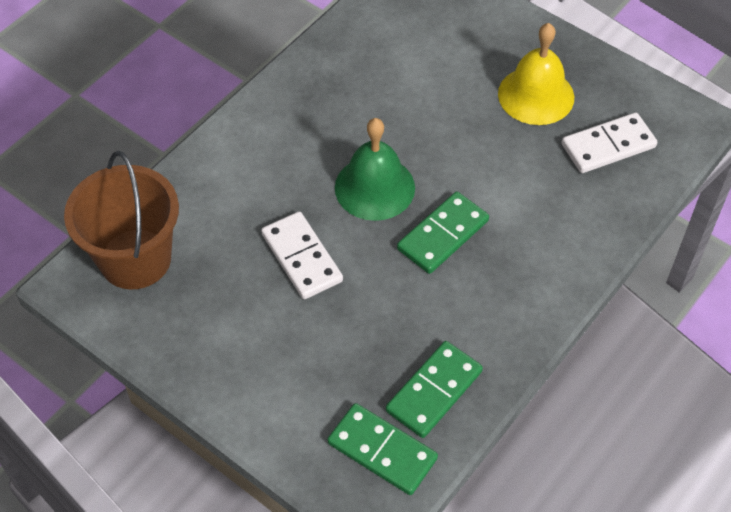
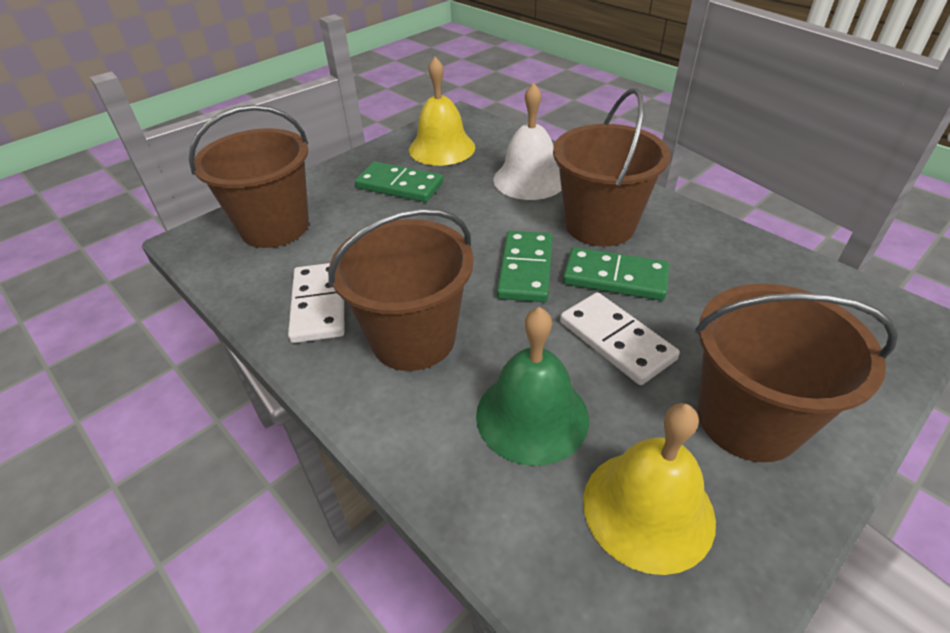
brown bucket: 1 -> 4
white bell: 0 -> 1
yellow bell: 1 -> 2

